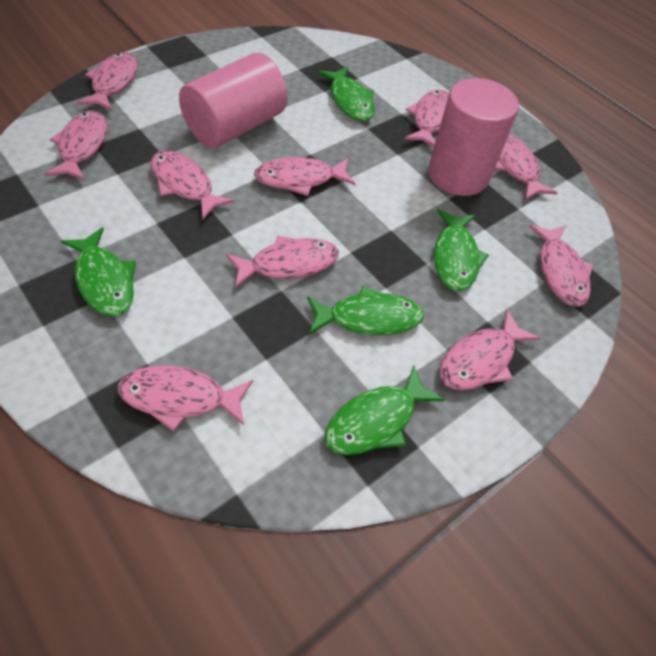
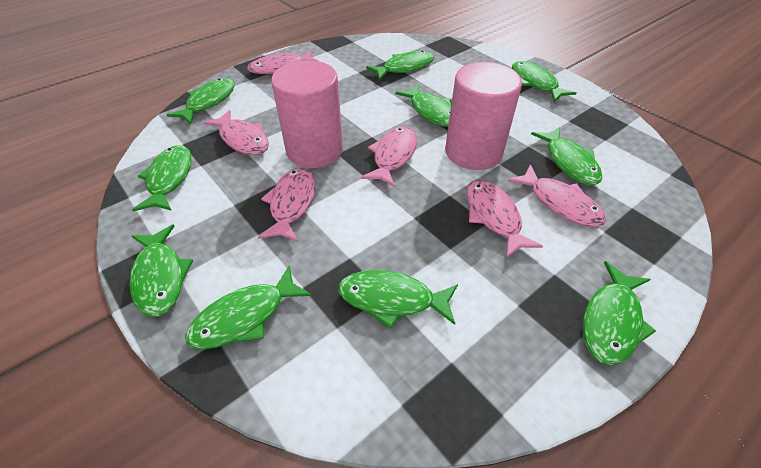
green fish: 5 -> 10
pink fish: 10 -> 6

